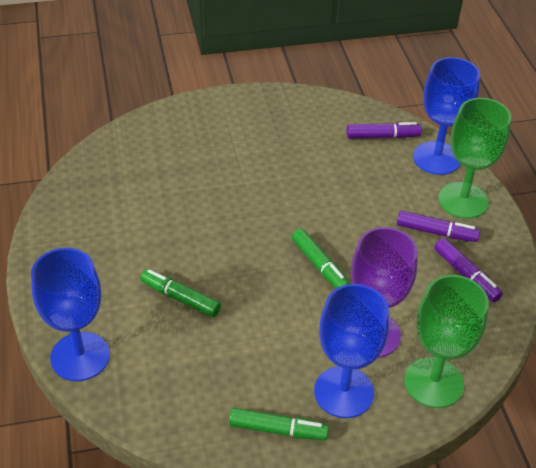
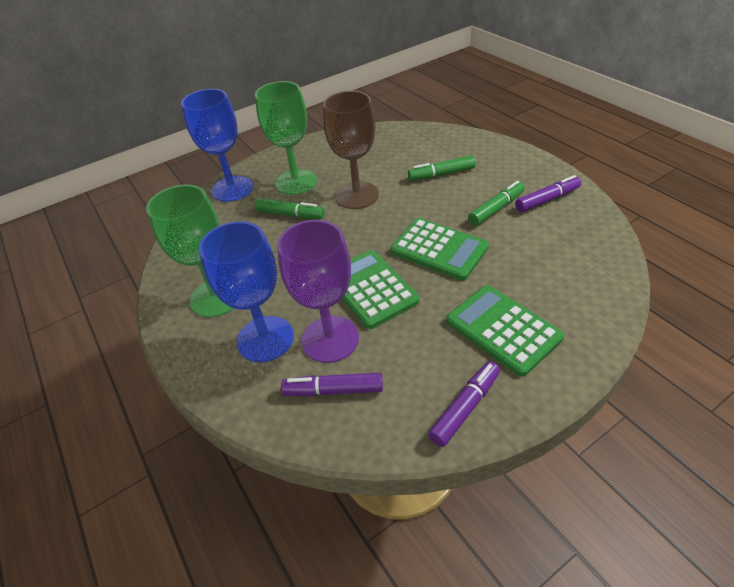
blue goblet: 3 -> 2
brown goblet: 0 -> 1
green calculator: 0 -> 3

